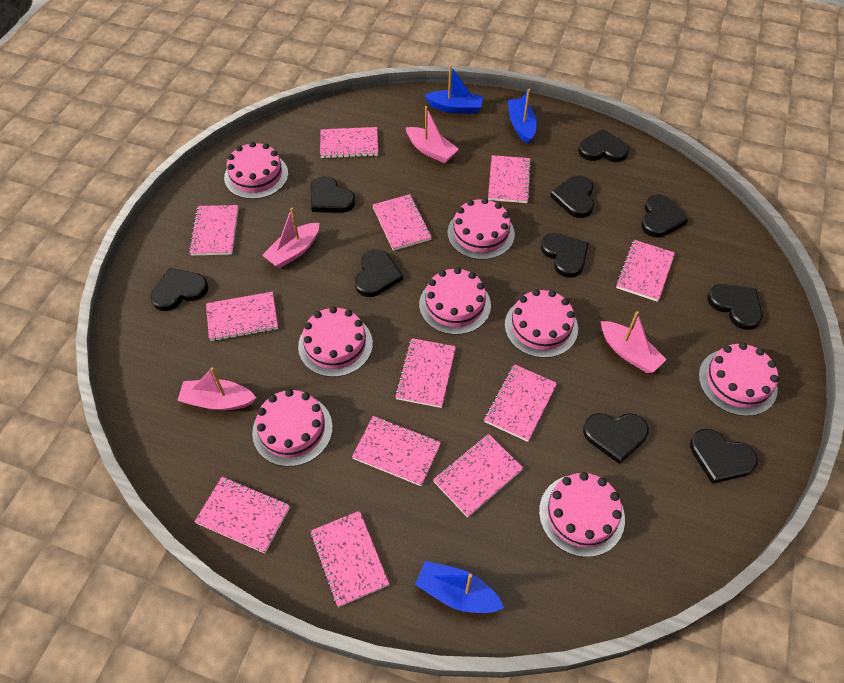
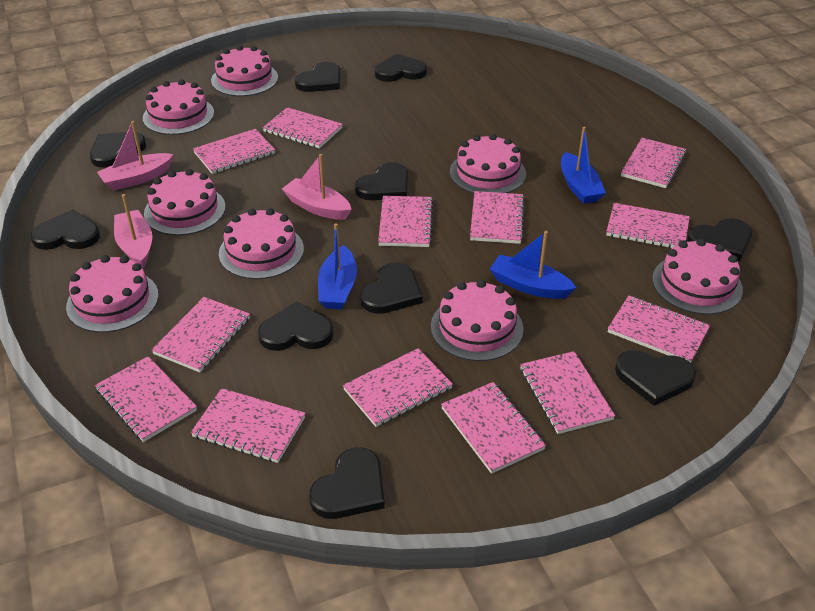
pink boat: 4 -> 3
pink notebook: 12 -> 13

